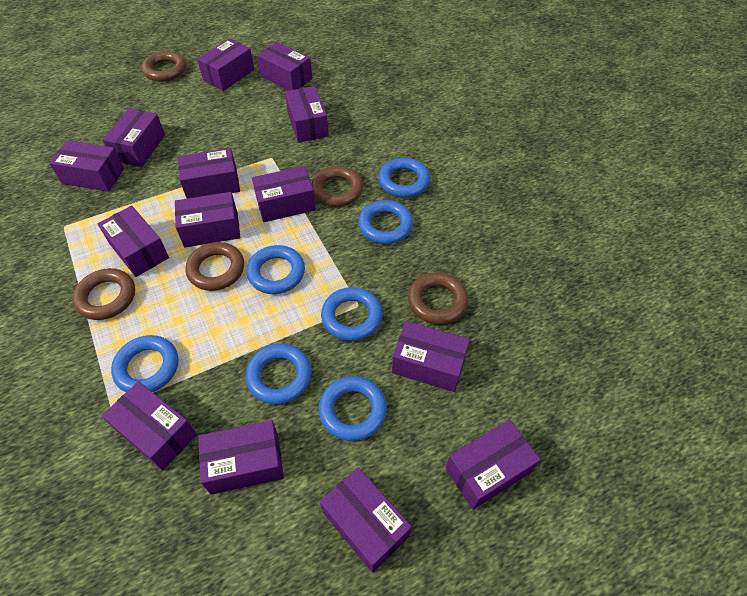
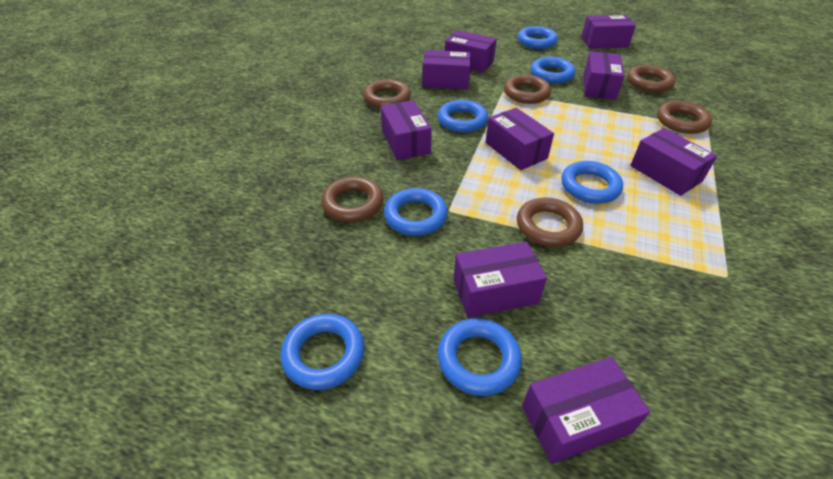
brown ring: 5 -> 6
purple box: 14 -> 9

